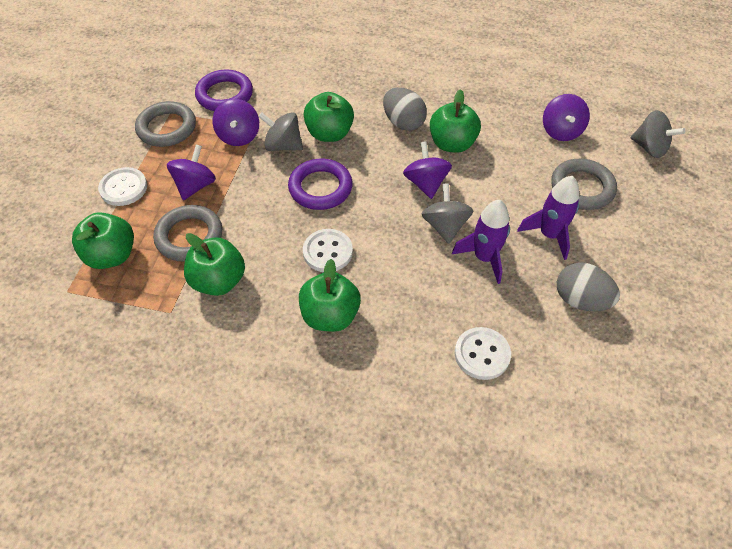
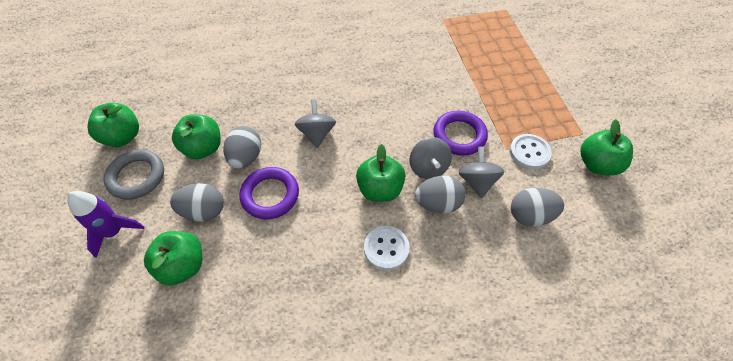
grey egg: 2 -> 4
grey ring: 3 -> 1
purple rocket: 2 -> 1
purple spinning top: 4 -> 0
white button: 3 -> 2

